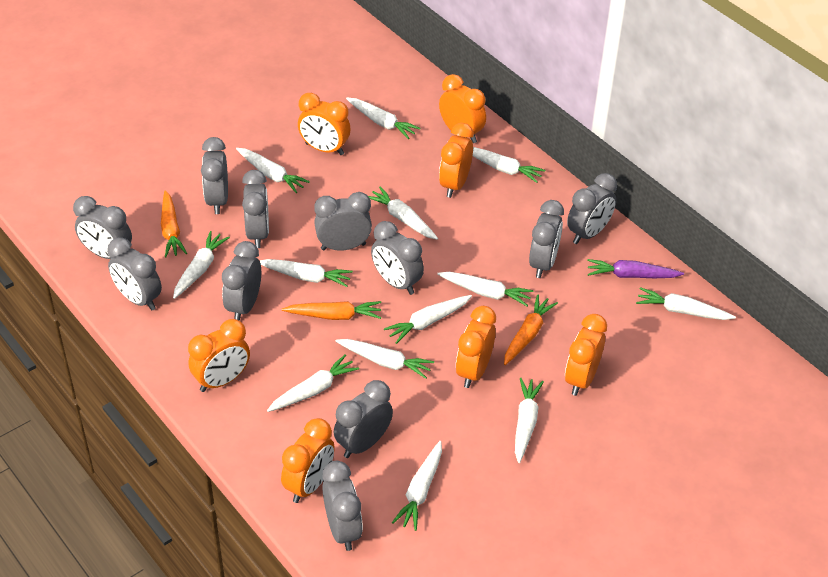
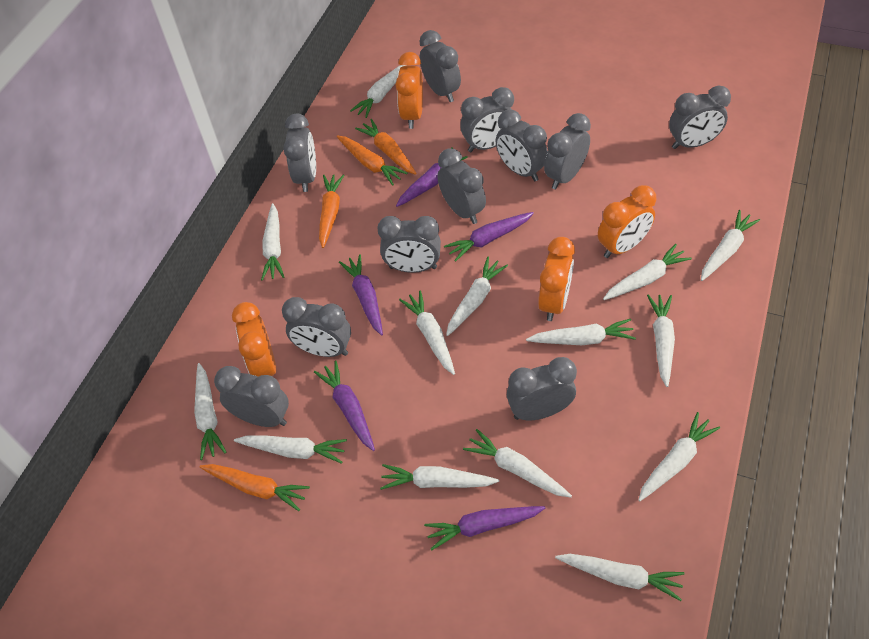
orange carrot: 3 -> 4
orange clock: 7 -> 4
purple carrot: 1 -> 5
white carrot: 13 -> 14

